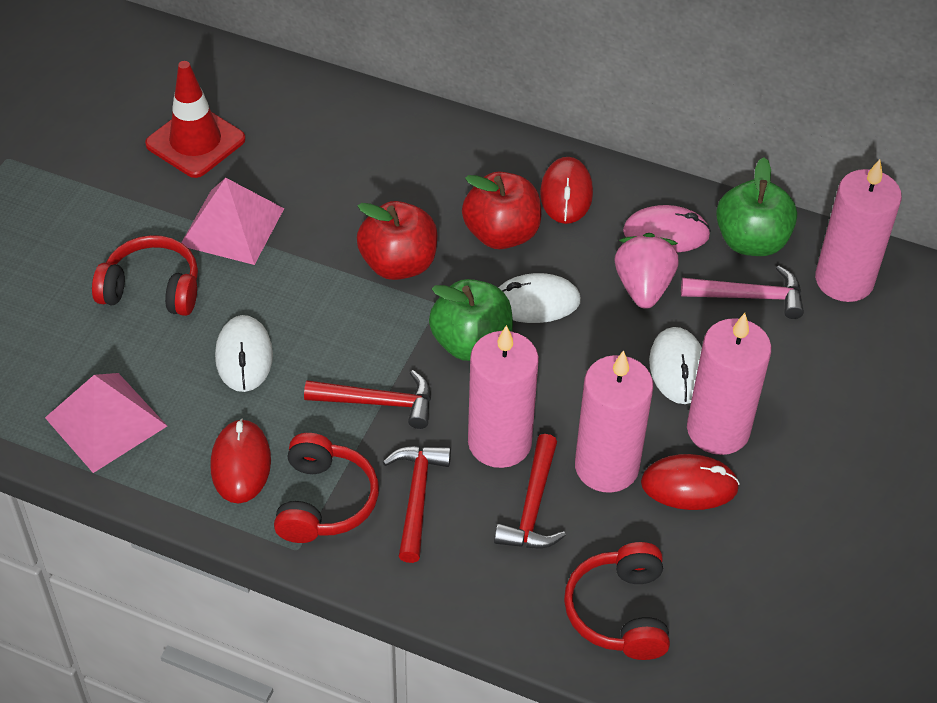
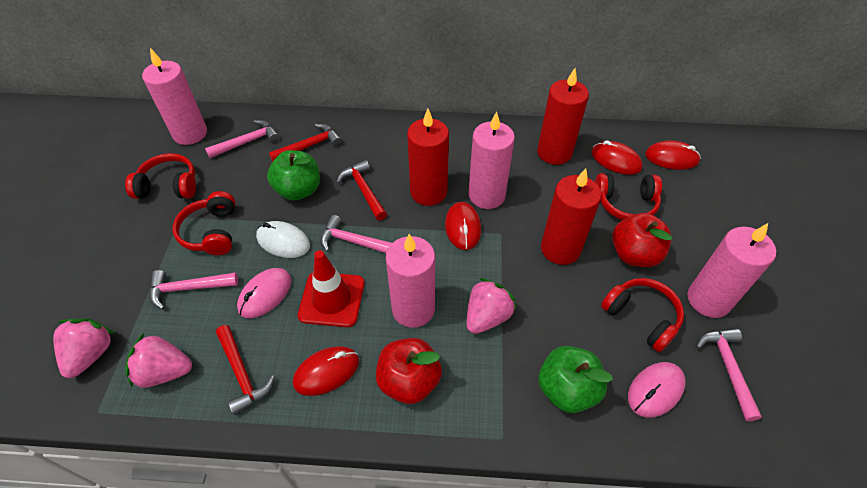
pink hammer: 1 -> 4
pink mouse: 1 -> 2
pink pyramid: 2 -> 0
pink strawberry: 1 -> 3
red candle: 0 -> 3
red headphones: 3 -> 4
red mouse: 3 -> 4
white mouse: 3 -> 1

